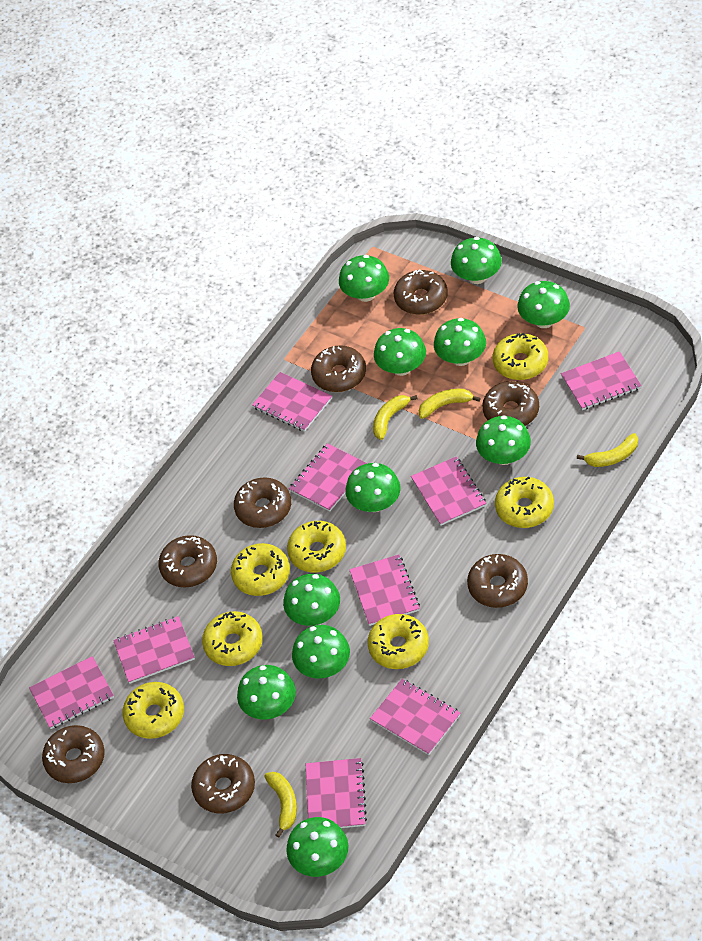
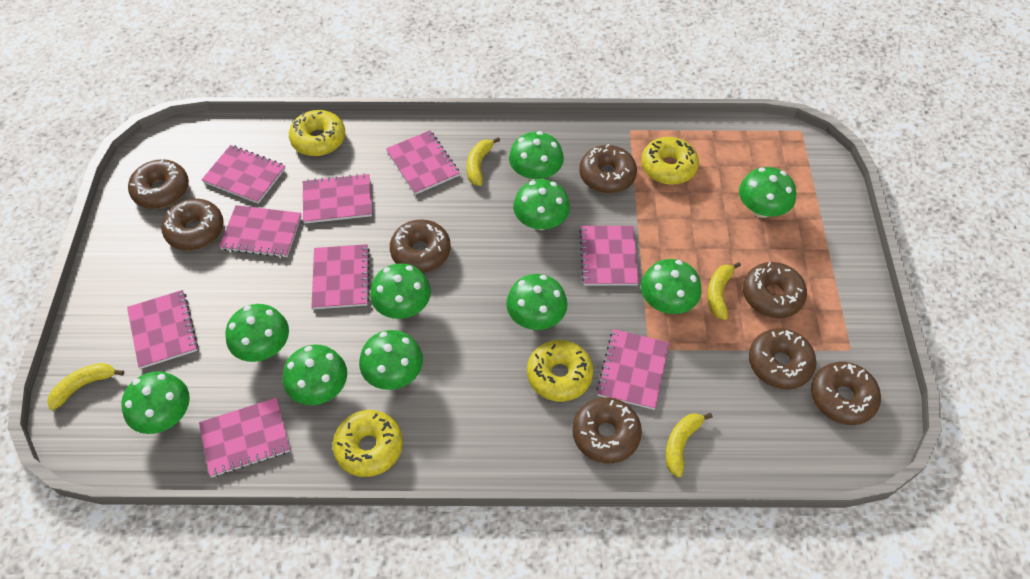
green mushroom: 11 -> 10
yellow donut: 7 -> 4

